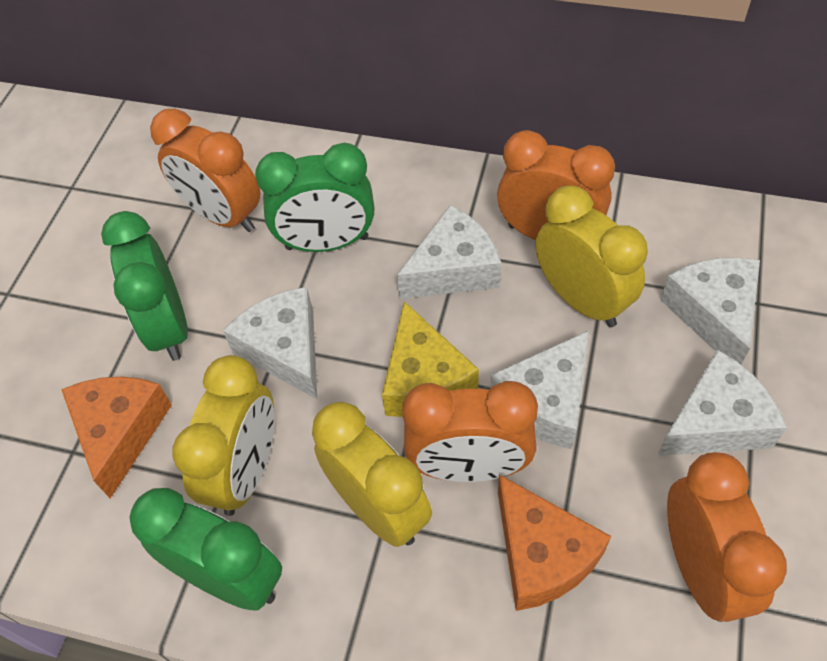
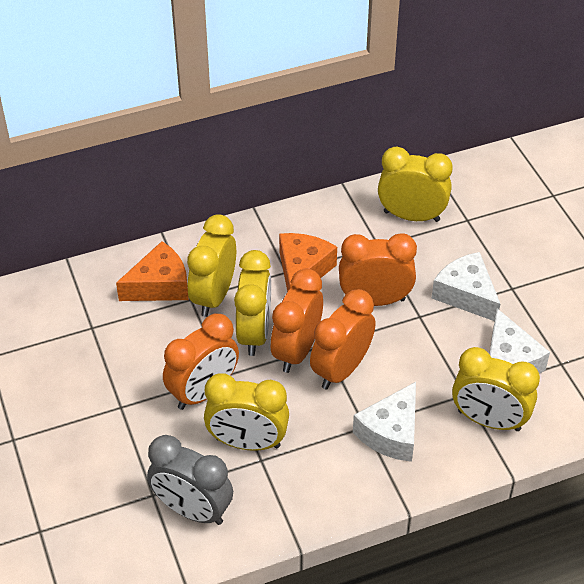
green clock: 3 -> 0
grey clock: 0 -> 1
white cheese: 5 -> 3
yellow cheese: 1 -> 0
yellow clock: 3 -> 5

